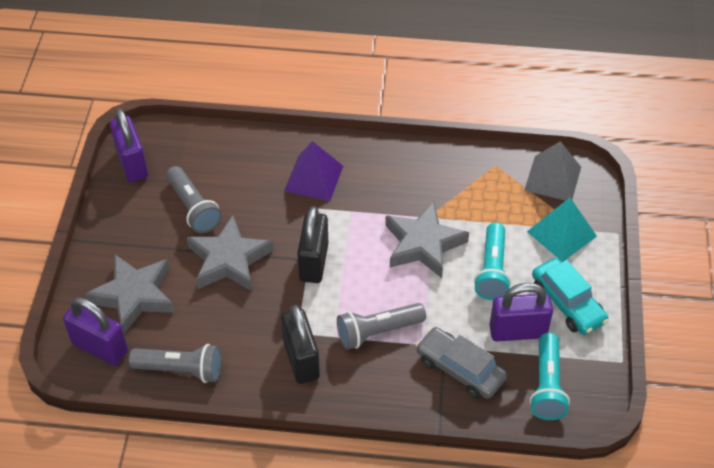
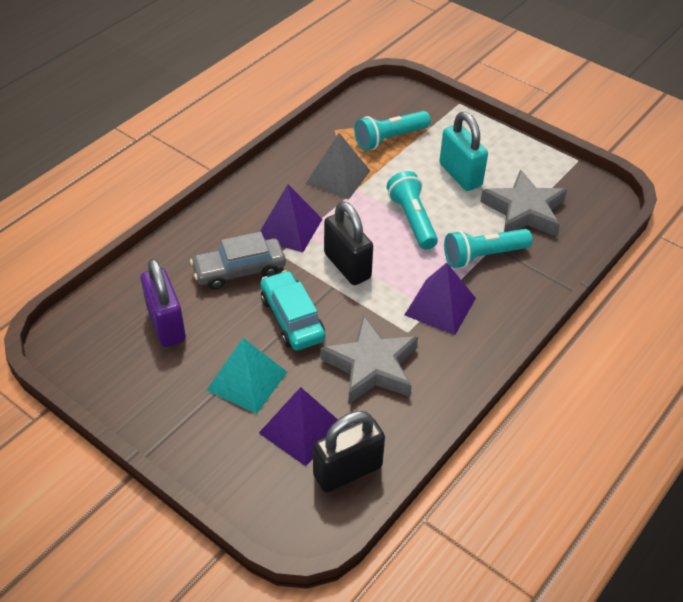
grey flashlight: 3 -> 0
grey star: 3 -> 2
purple padlock: 3 -> 1
purple pyramid: 1 -> 3
turquoise flashlight: 2 -> 3
turquoise padlock: 0 -> 1

